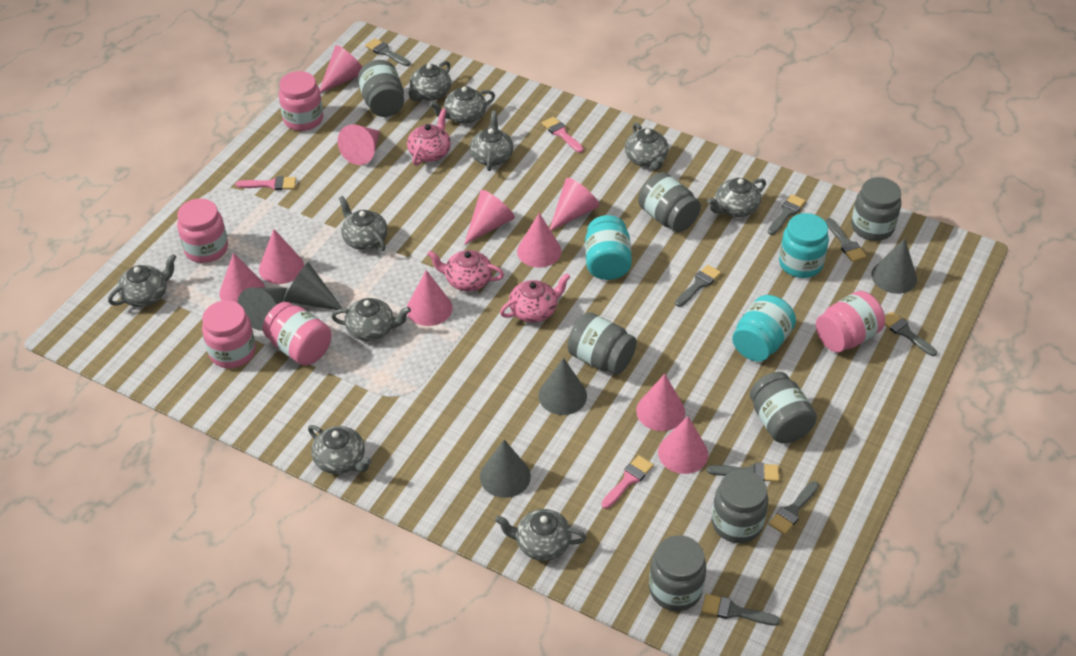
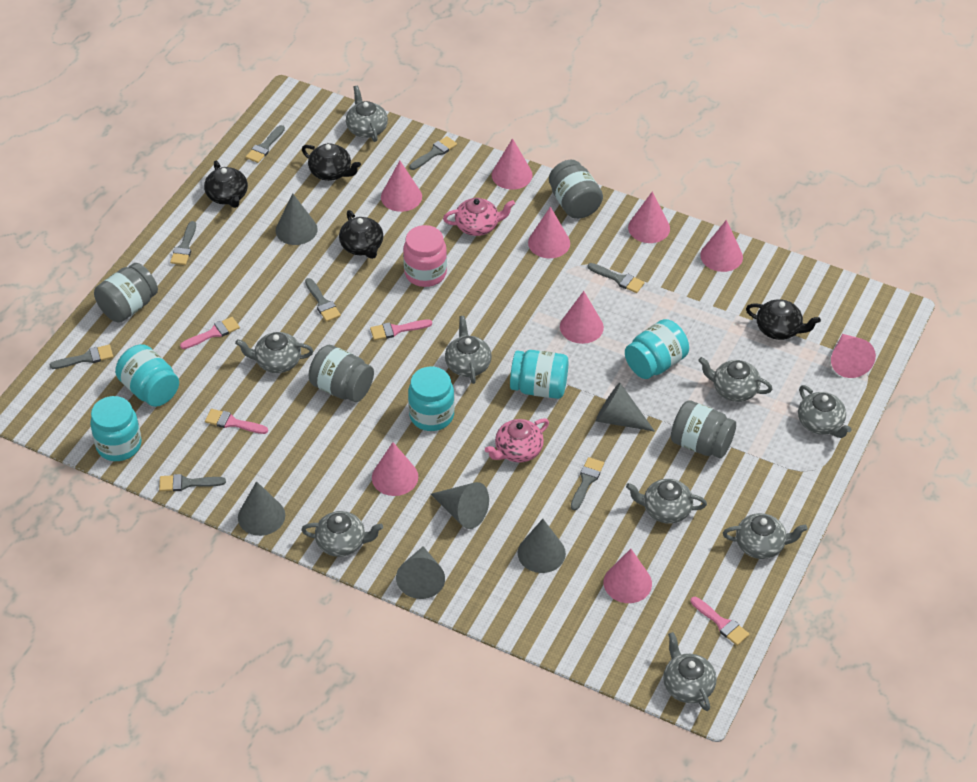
black teapot: 0 -> 4
grey cone: 5 -> 6
grey jar: 7 -> 4
grey teapot: 10 -> 9
pink brush: 3 -> 4
pink cone: 10 -> 9
pink jar: 5 -> 1
pink teapot: 3 -> 2
turquoise jar: 3 -> 5

